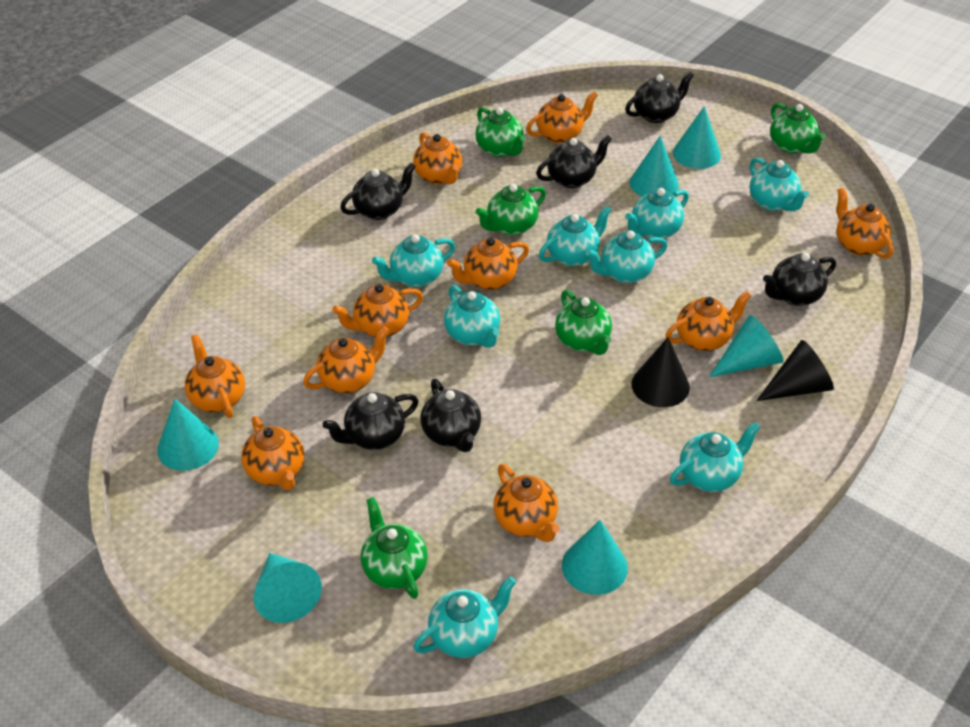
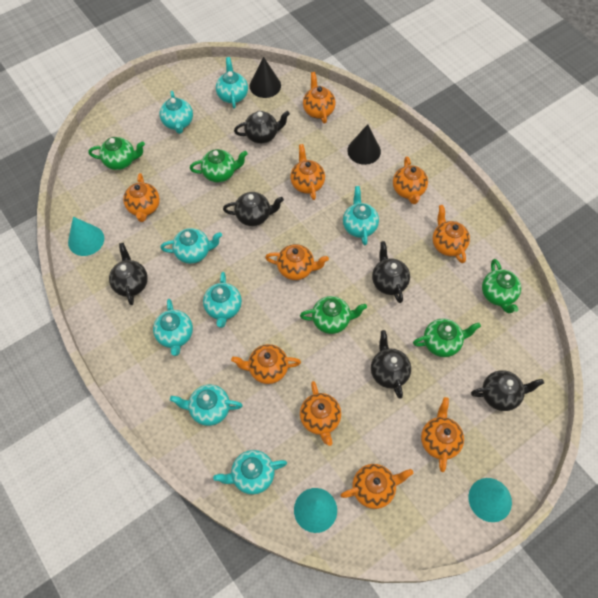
turquoise cone: 6 -> 3

